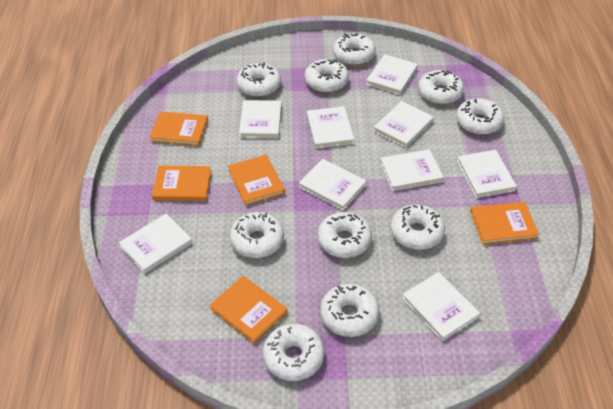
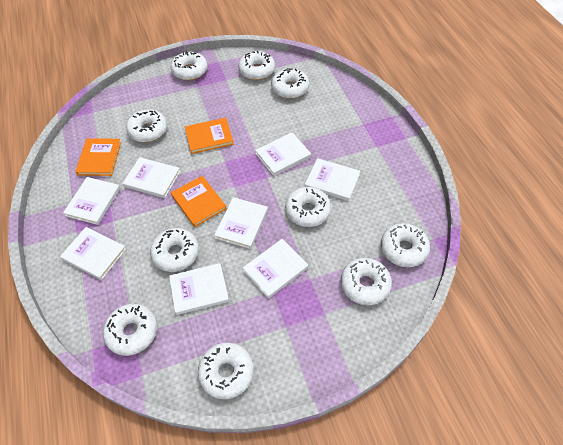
orange book: 5 -> 3
white book: 9 -> 8

